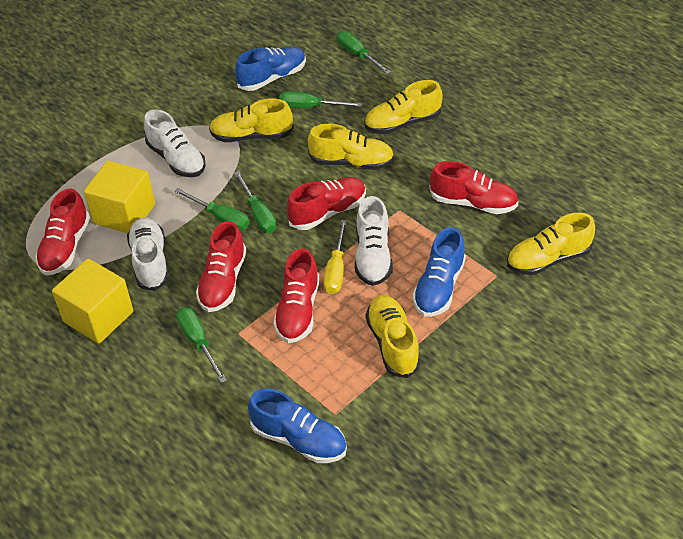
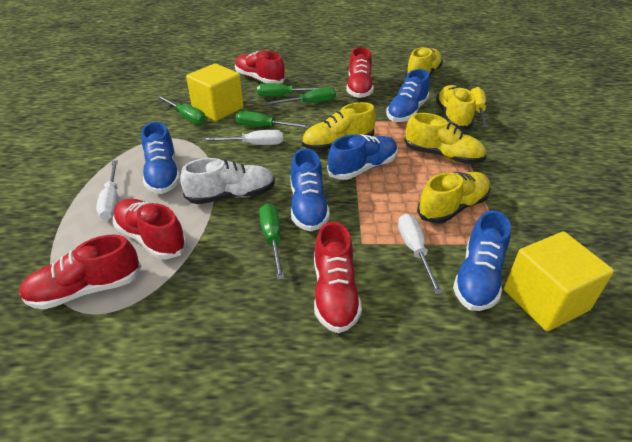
blue shoe: 3 -> 5
white screwdriver: 0 -> 3
white shoe: 3 -> 1

